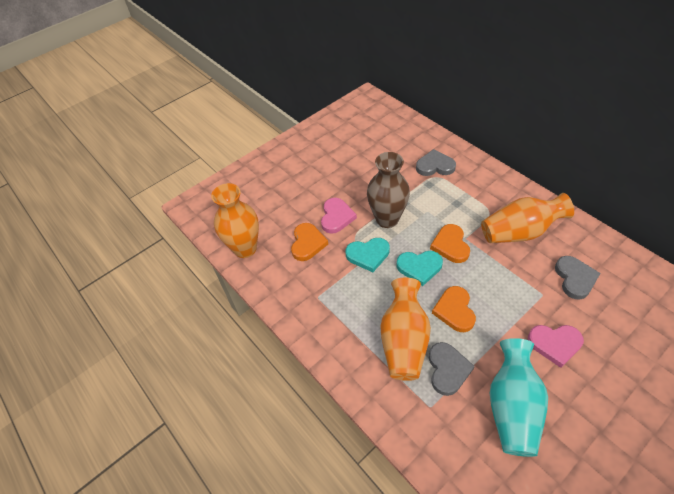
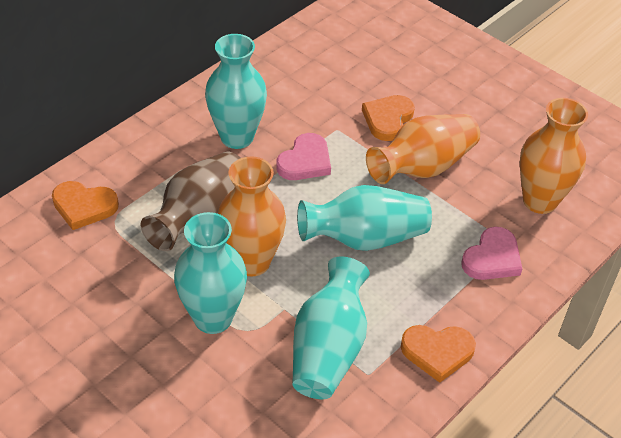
grey heart: 3 -> 0
turquoise heart: 2 -> 0
turquoise vase: 1 -> 4

